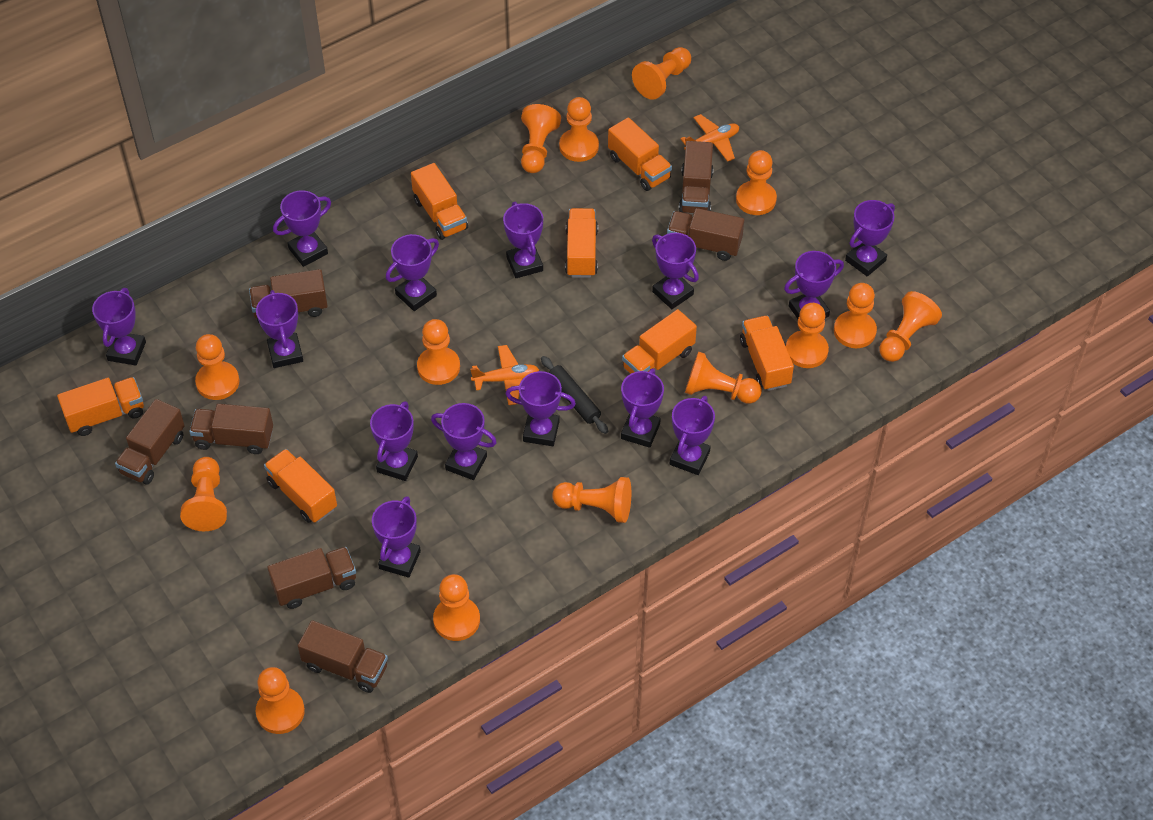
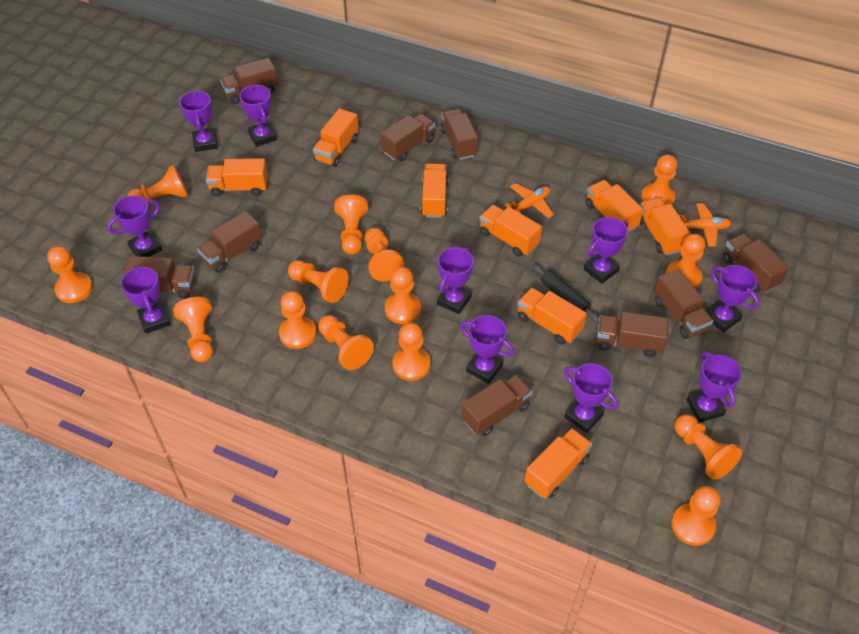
brown truck: 7 -> 9
orange truck: 7 -> 8
purple trophy: 14 -> 10

